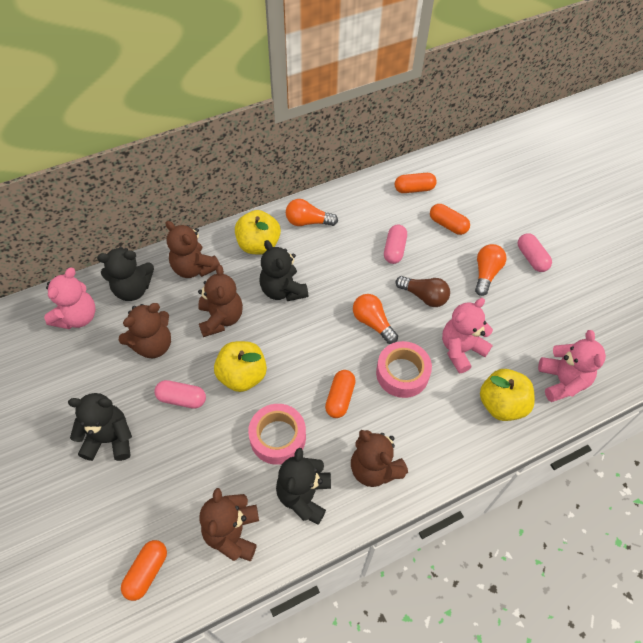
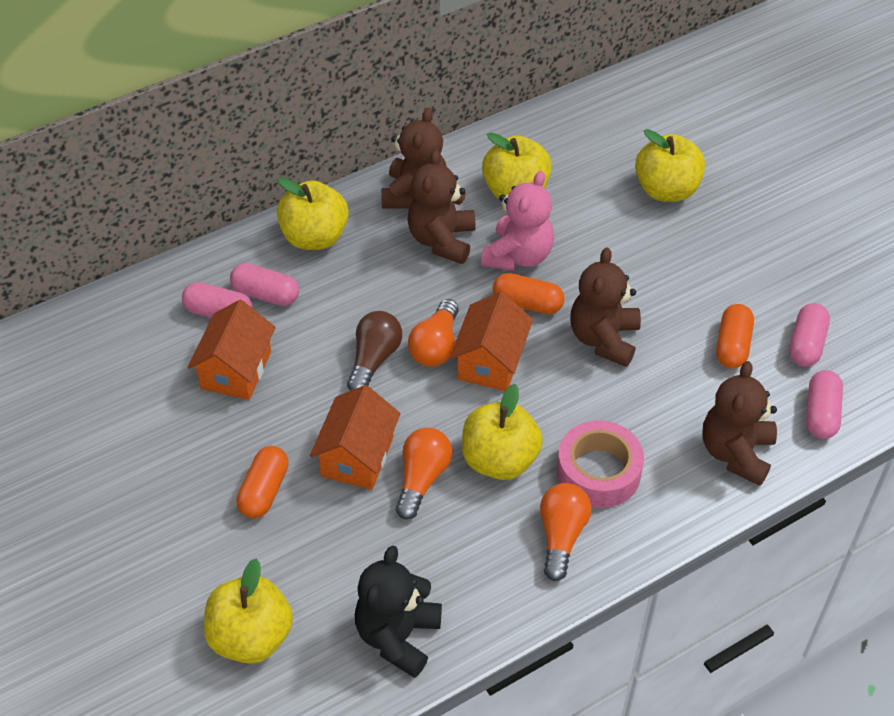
black teddy bear: 4 -> 1
brown teddy bear: 5 -> 4
orange capsule: 4 -> 3
orange house: 0 -> 3
pink capsule: 3 -> 4
pink tape: 2 -> 1
pink teddy bear: 3 -> 1
yellow apple: 3 -> 5

